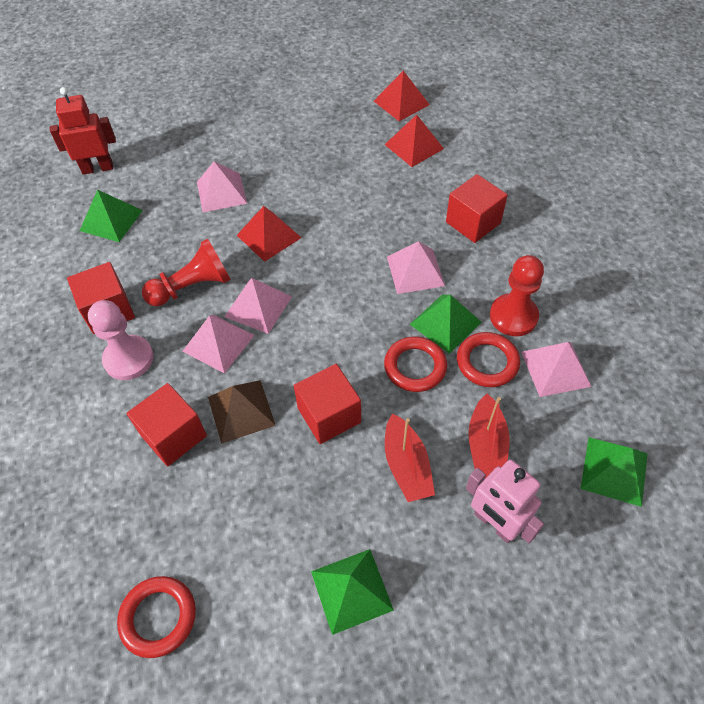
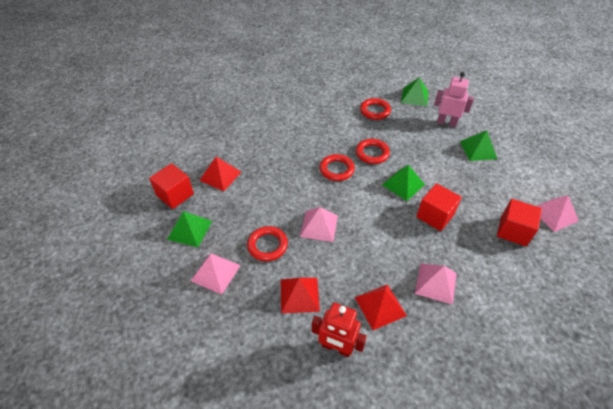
brown pyramid: 1 -> 0
pink pawn: 1 -> 0
pink pyramid: 5 -> 4
red boat: 2 -> 0
red cube: 4 -> 3
red pawn: 2 -> 0
red ring: 3 -> 4

